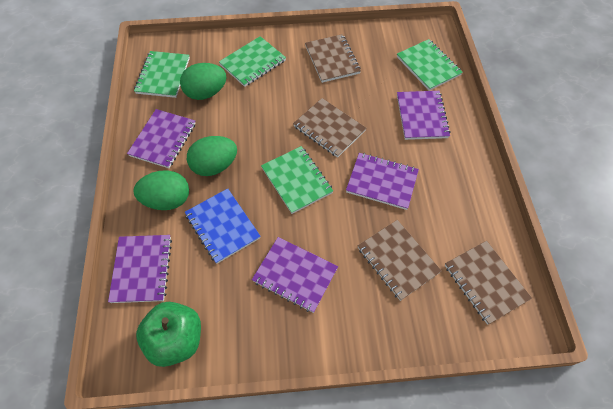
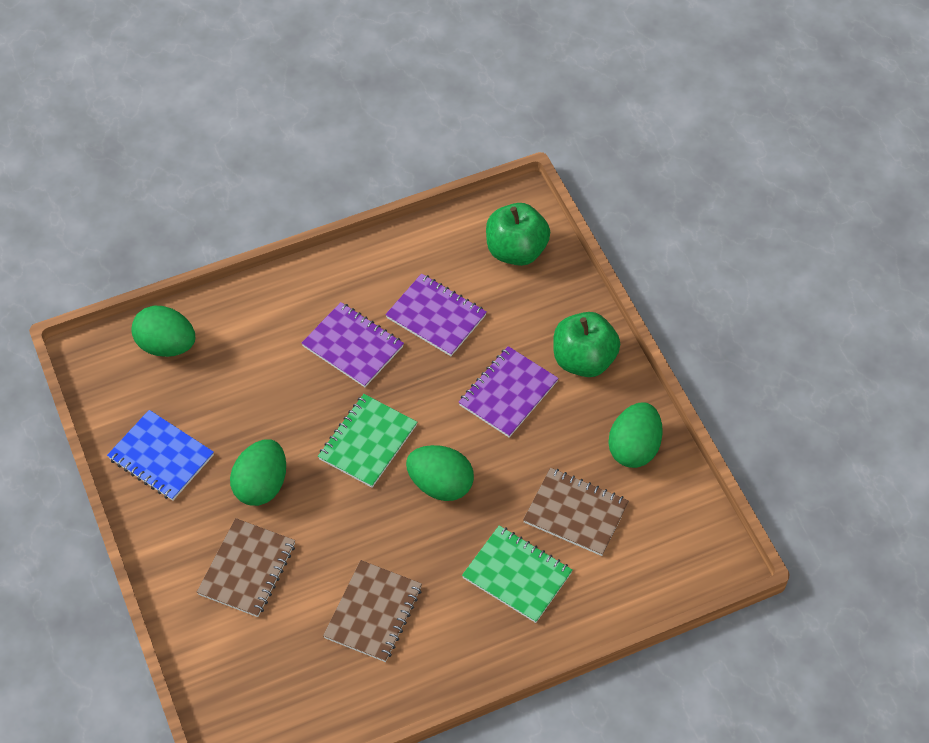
brown notebook: 4 -> 3
green apple: 1 -> 2
green egg: 3 -> 4
green notebook: 4 -> 2
purple notebook: 5 -> 3

